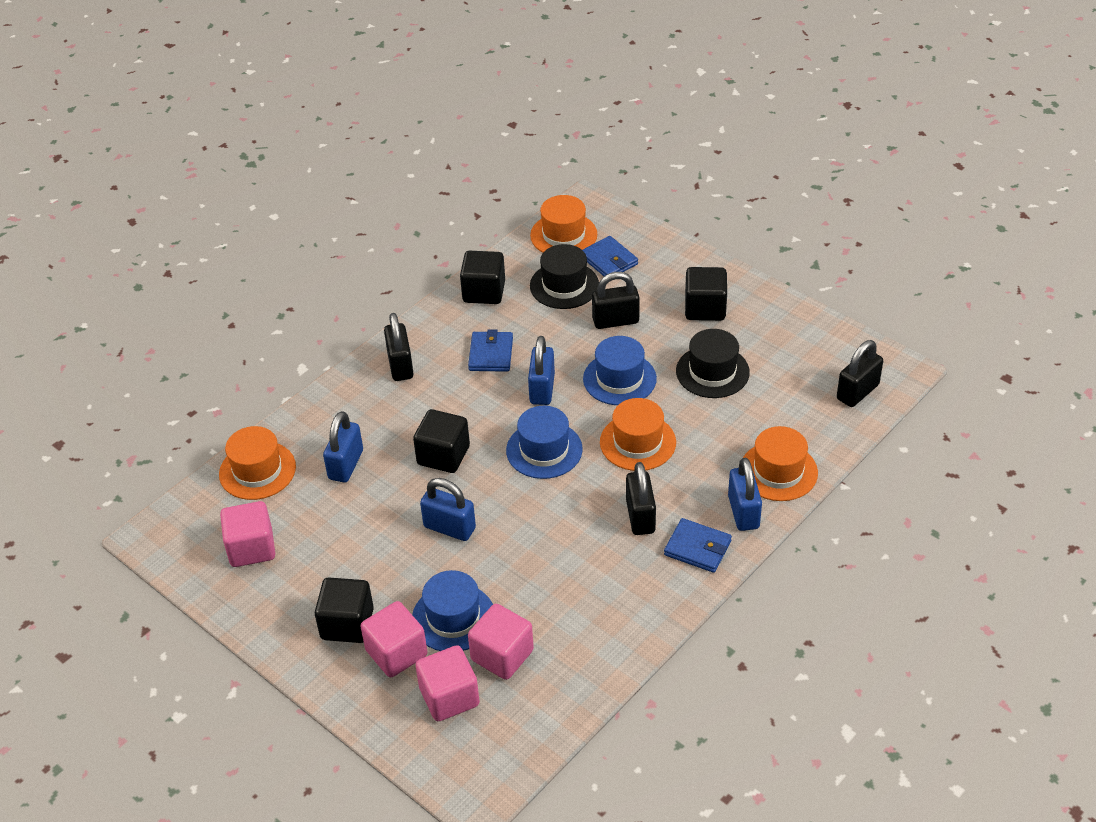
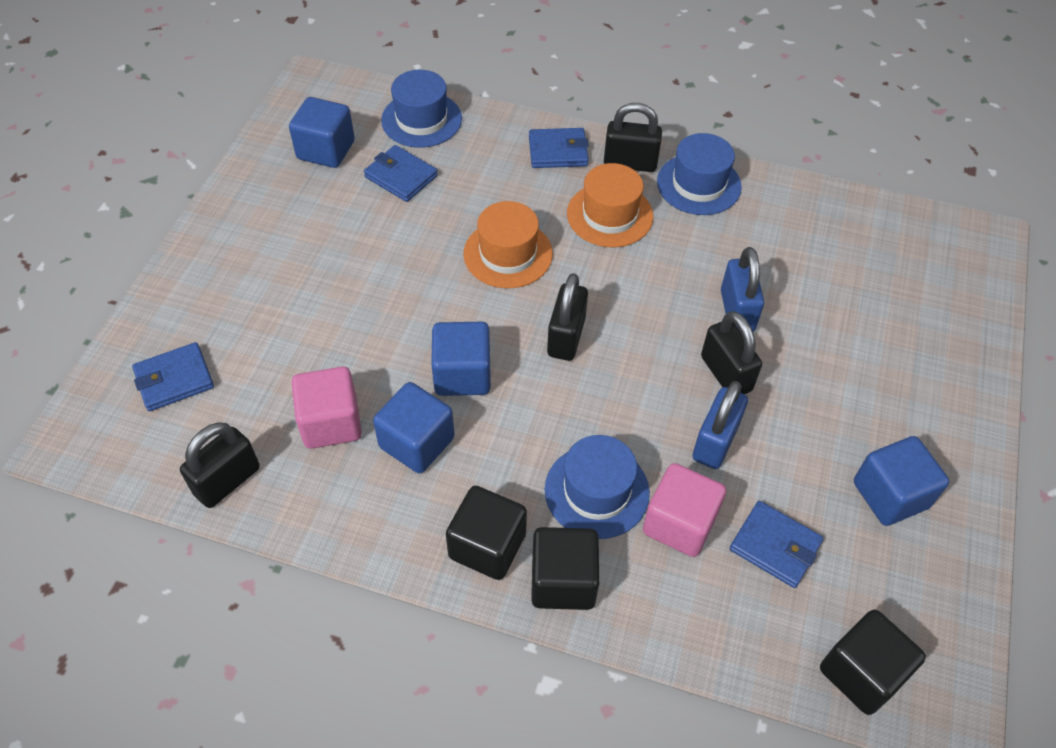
black cube: 4 -> 3
black hat: 2 -> 0
blue cube: 0 -> 4
blue padlock: 4 -> 2
blue wallet: 3 -> 4
orange hat: 4 -> 2
pink cube: 4 -> 2

